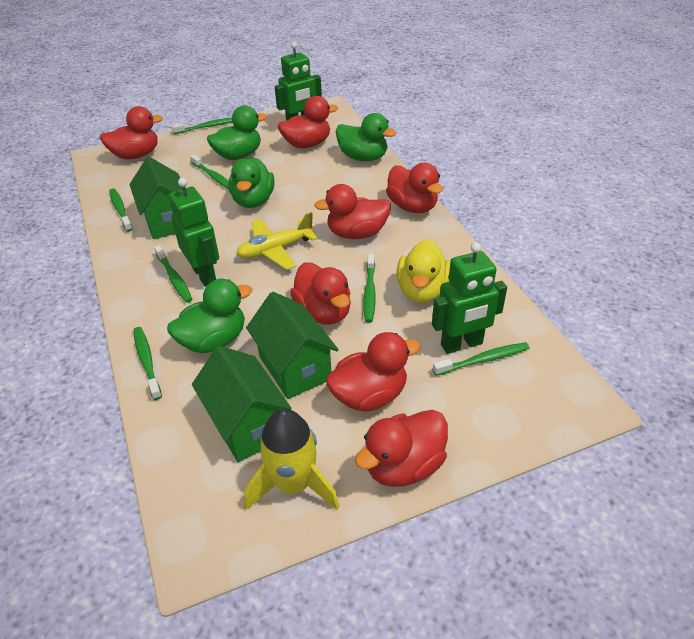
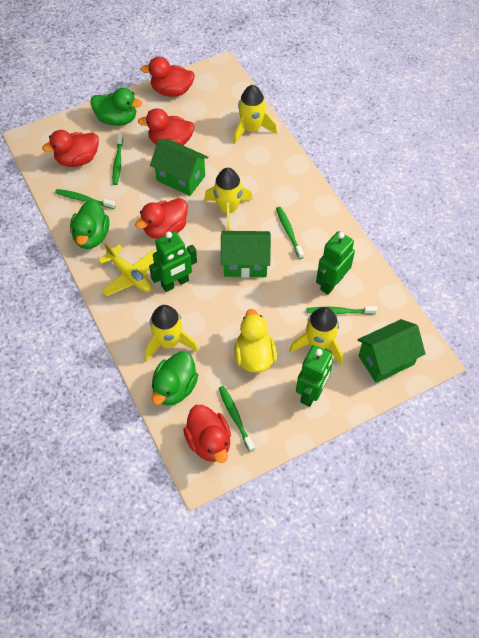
green duck: 4 -> 3
green toothbrush: 7 -> 5
red duck: 7 -> 5
yellow rocket: 1 -> 4

